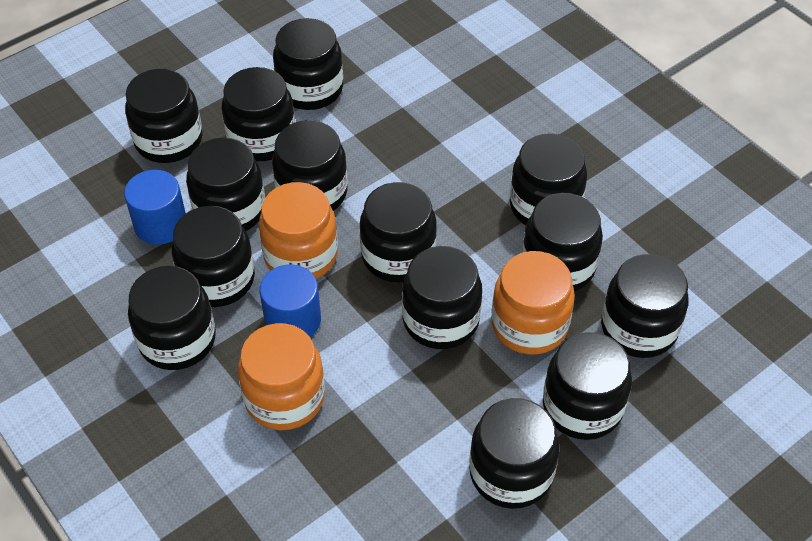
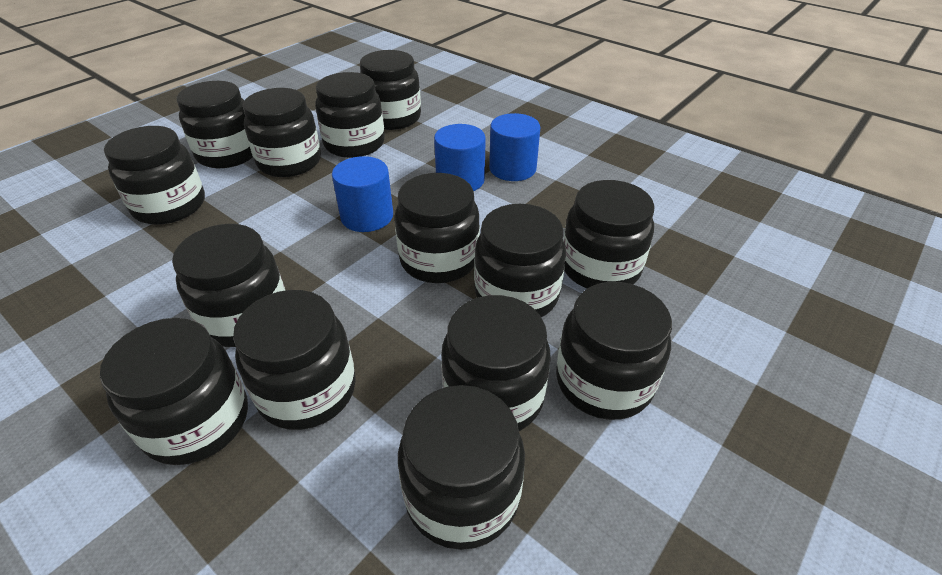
blue cylinder: 2 -> 3
orange jar: 3 -> 0

